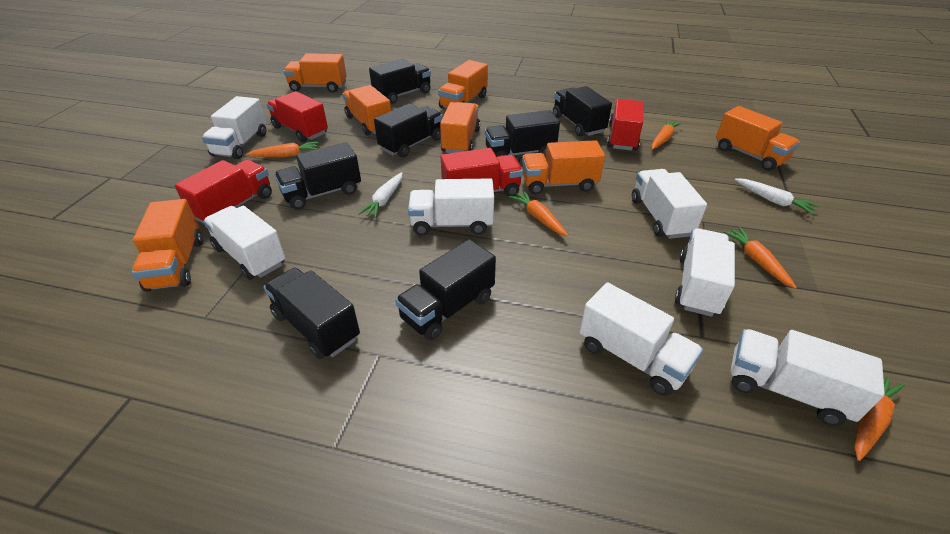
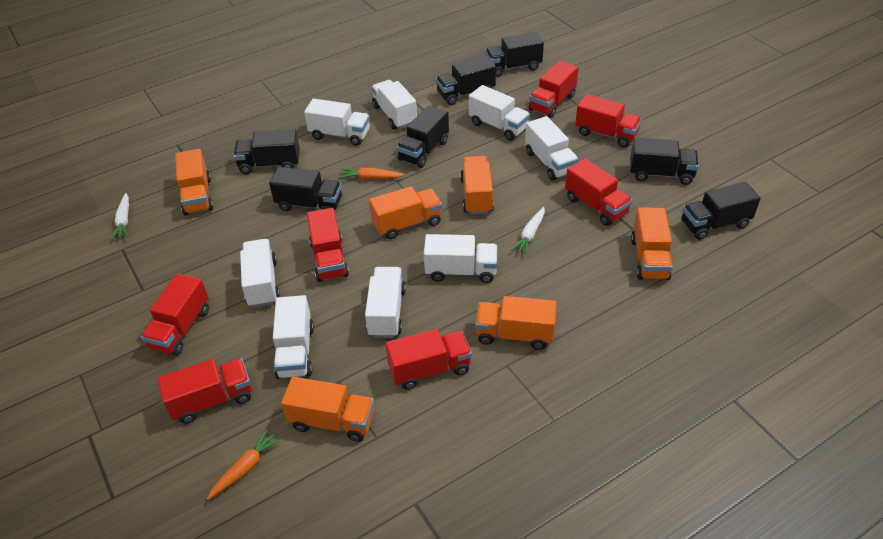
orange carrot: 5 -> 2
orange truck: 7 -> 6
red truck: 4 -> 7
white truck: 7 -> 8

